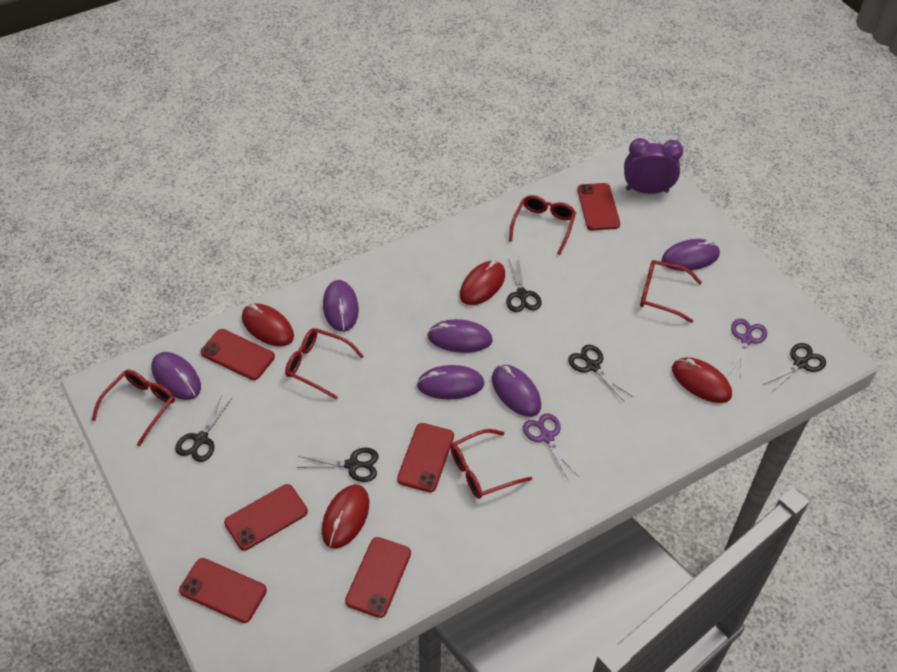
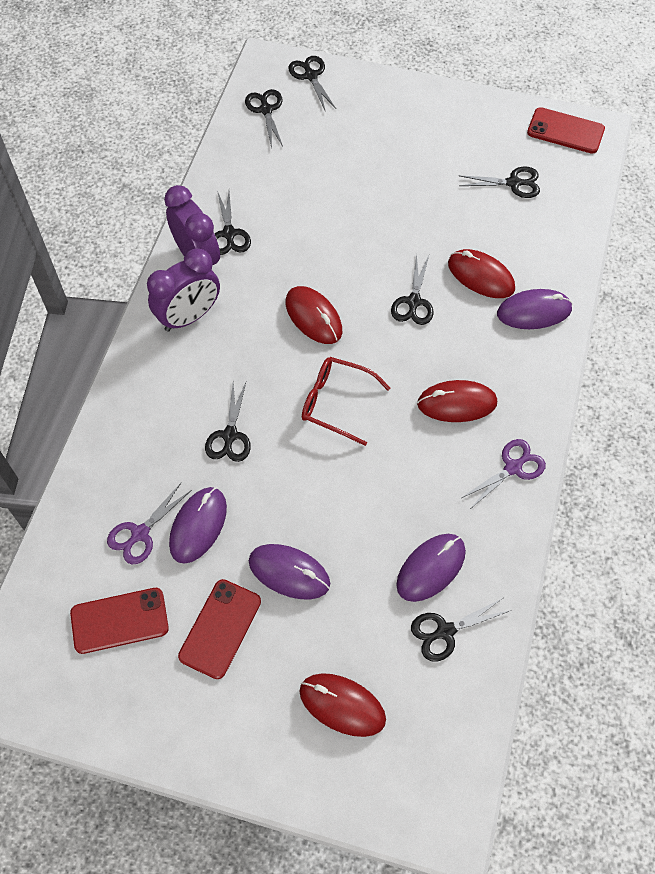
black scissors: 5 -> 7
purple clock: 1 -> 2
purple mouse: 6 -> 4
red glasses: 5 -> 1
red phone: 6 -> 3

